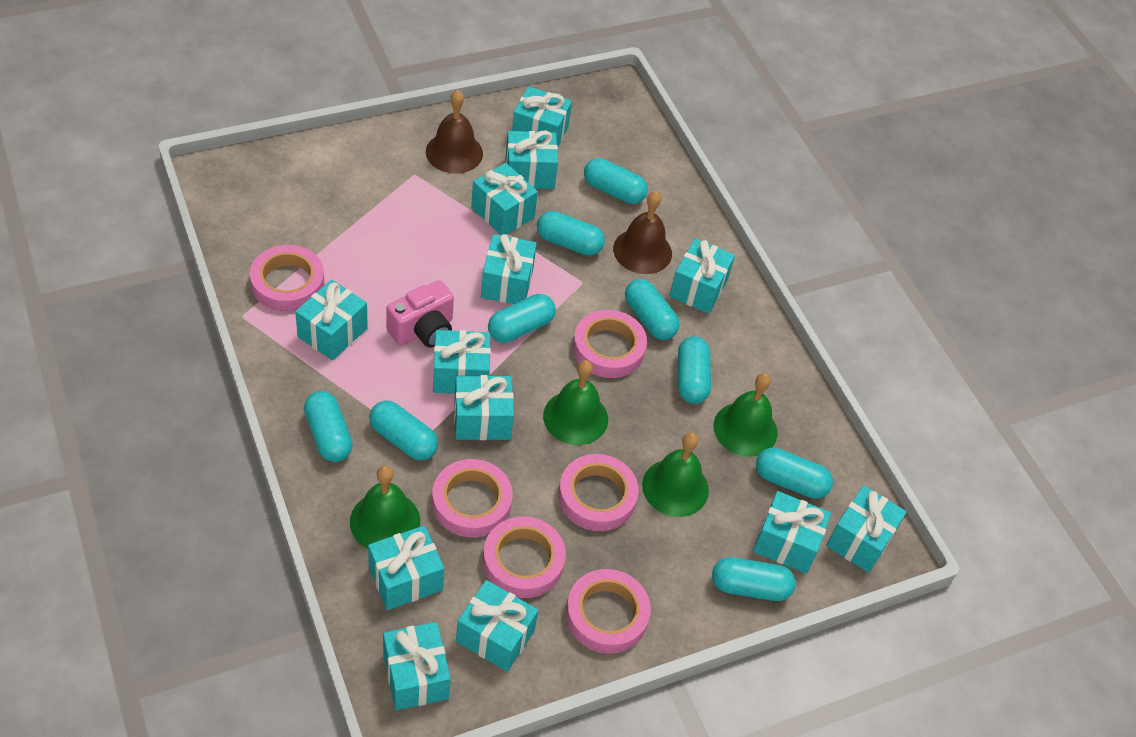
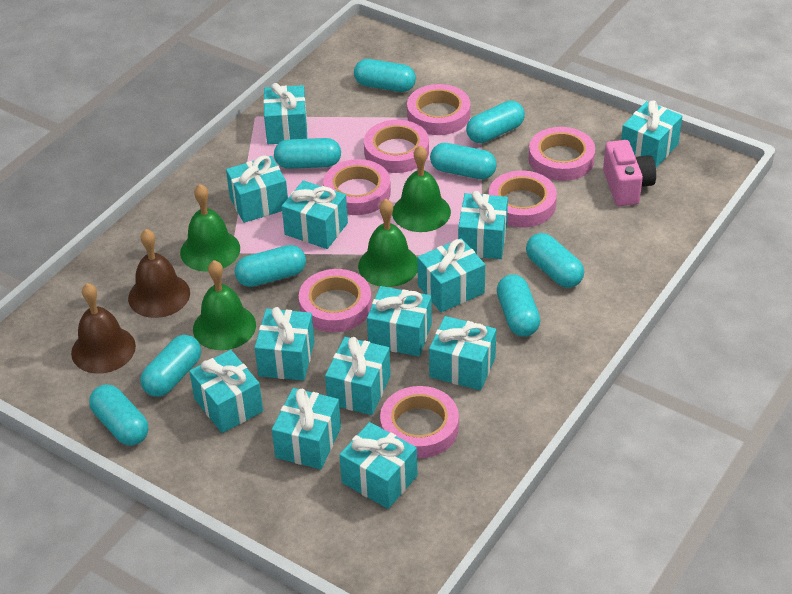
pink tape: 6 -> 7

